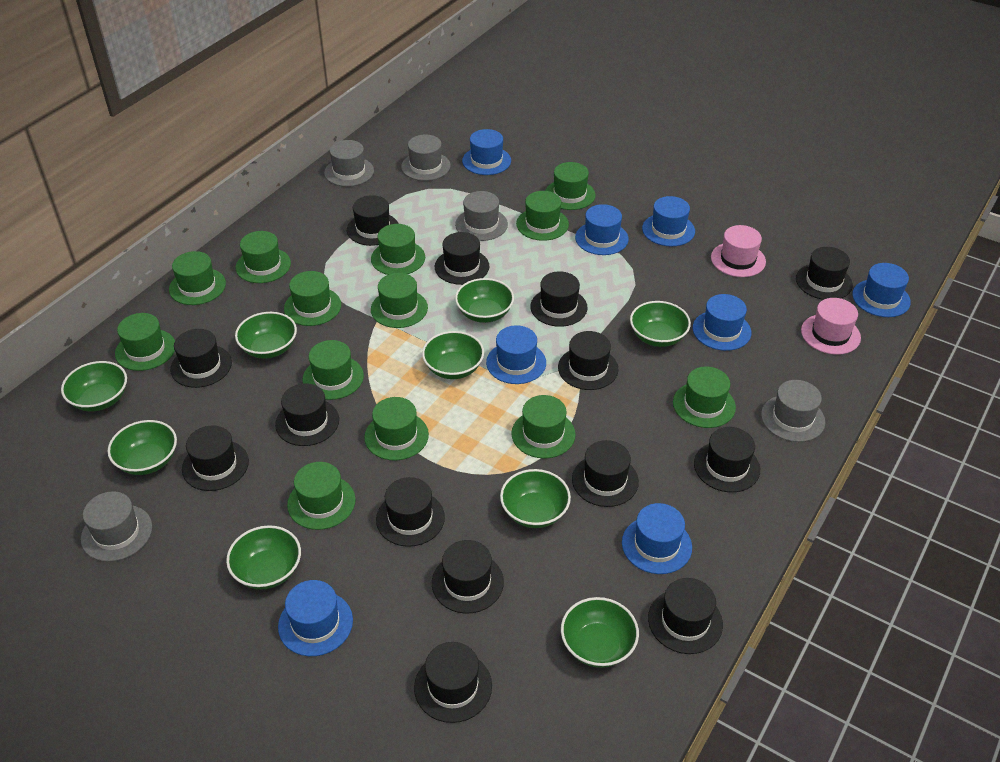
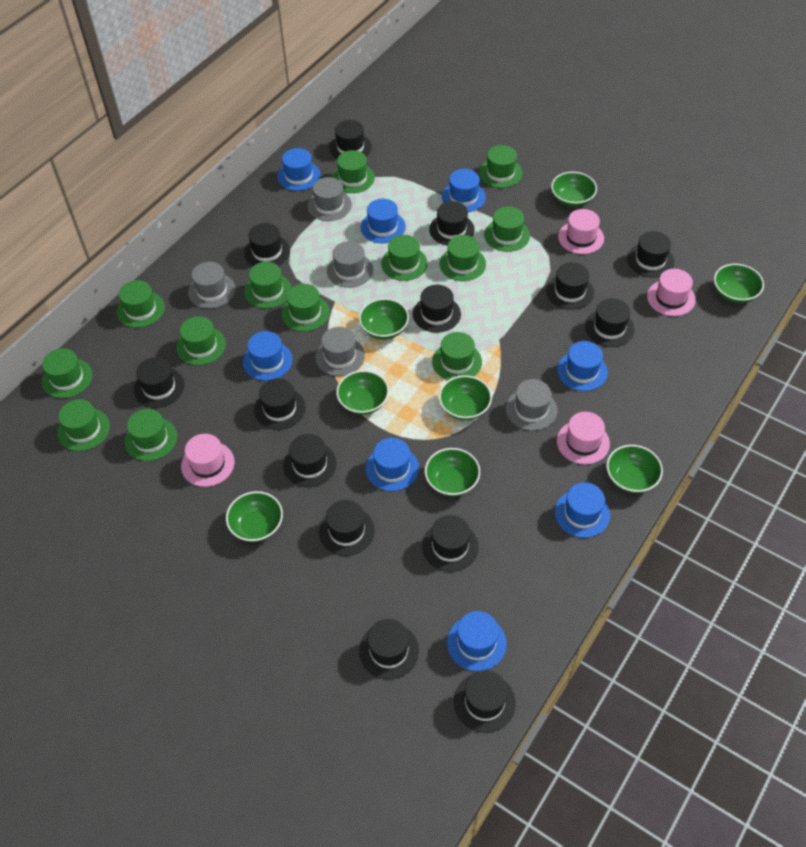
green bowl: 9 -> 8
pink hat: 2 -> 4

